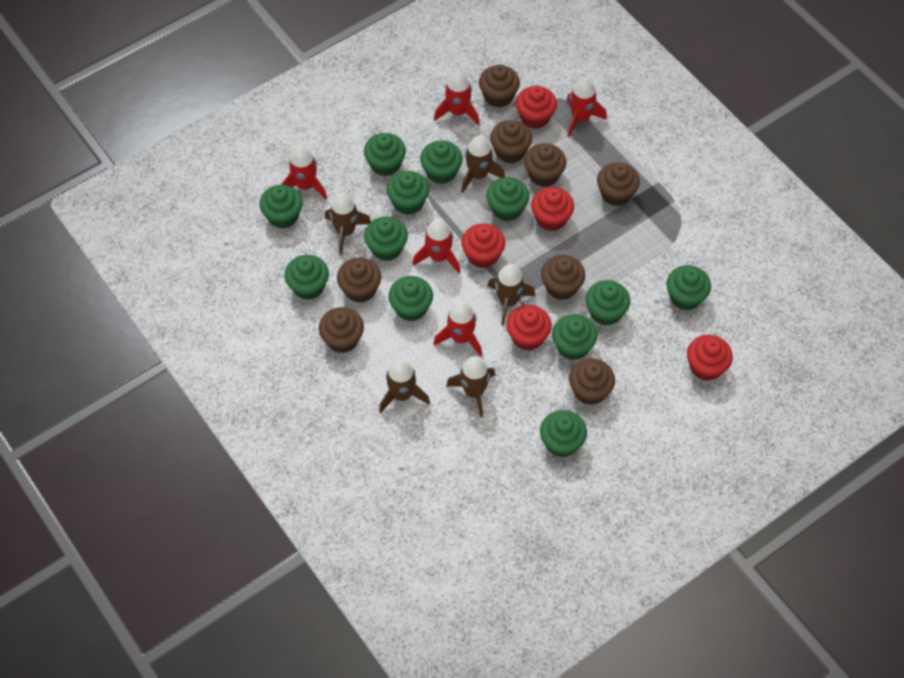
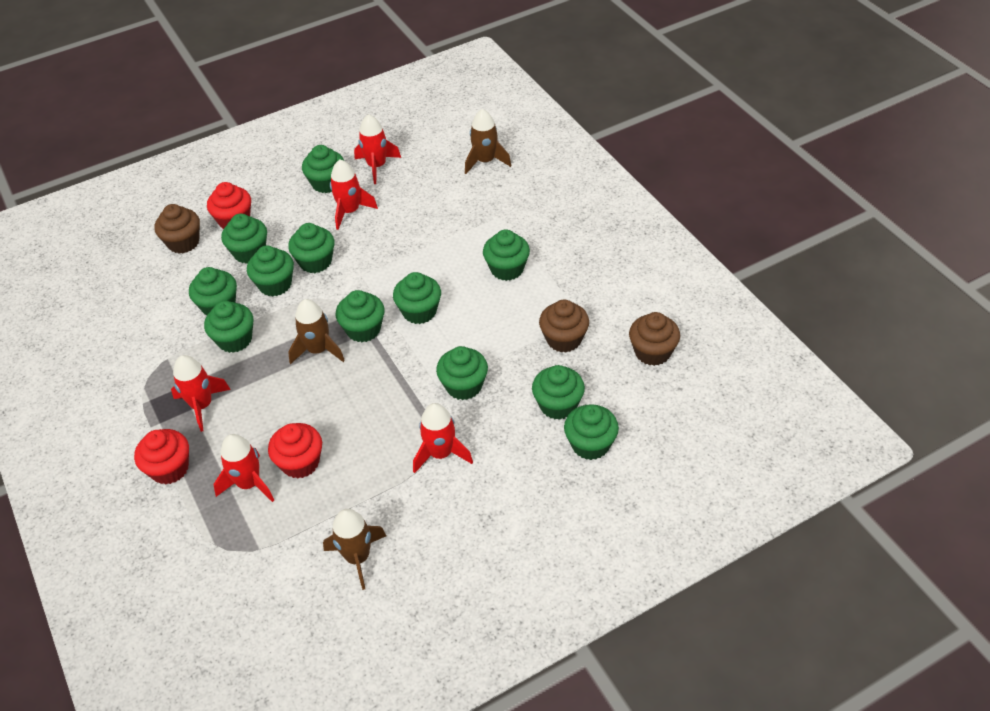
brown cupcake: 8 -> 3
brown rocket: 5 -> 3
red cupcake: 5 -> 3

